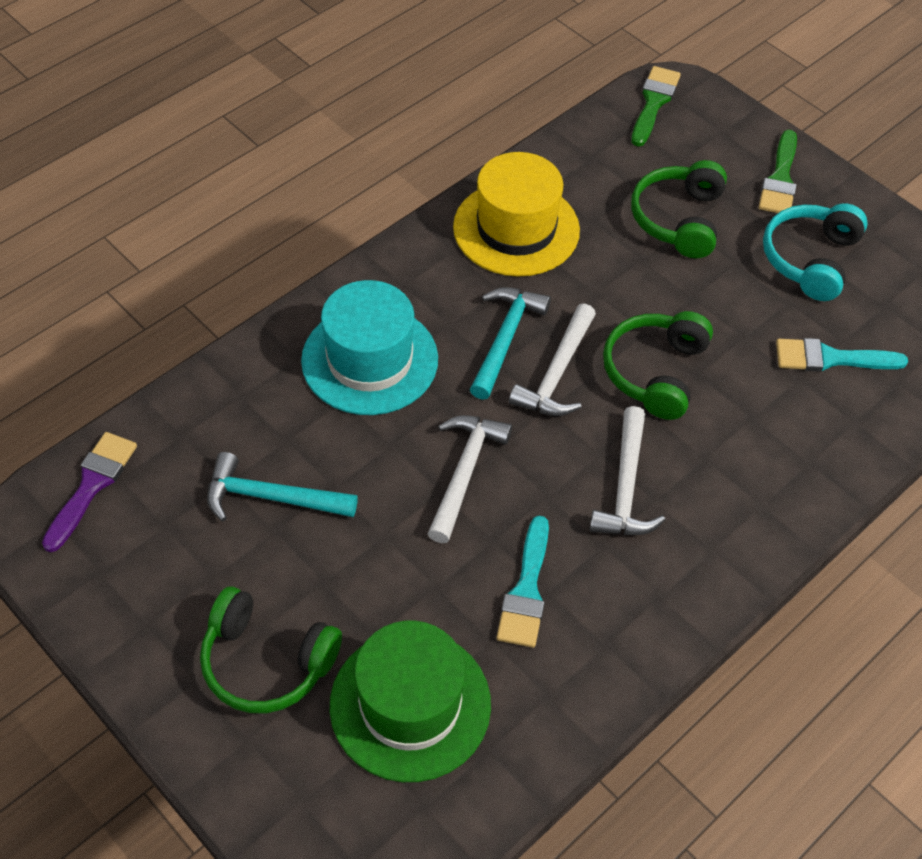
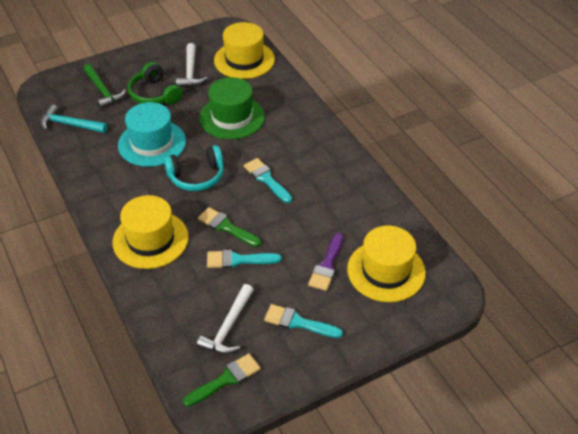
green hammer: 0 -> 1
green headphones: 3 -> 1
turquoise brush: 2 -> 3
turquoise hammer: 2 -> 1
white hammer: 3 -> 2
yellow hat: 1 -> 3

